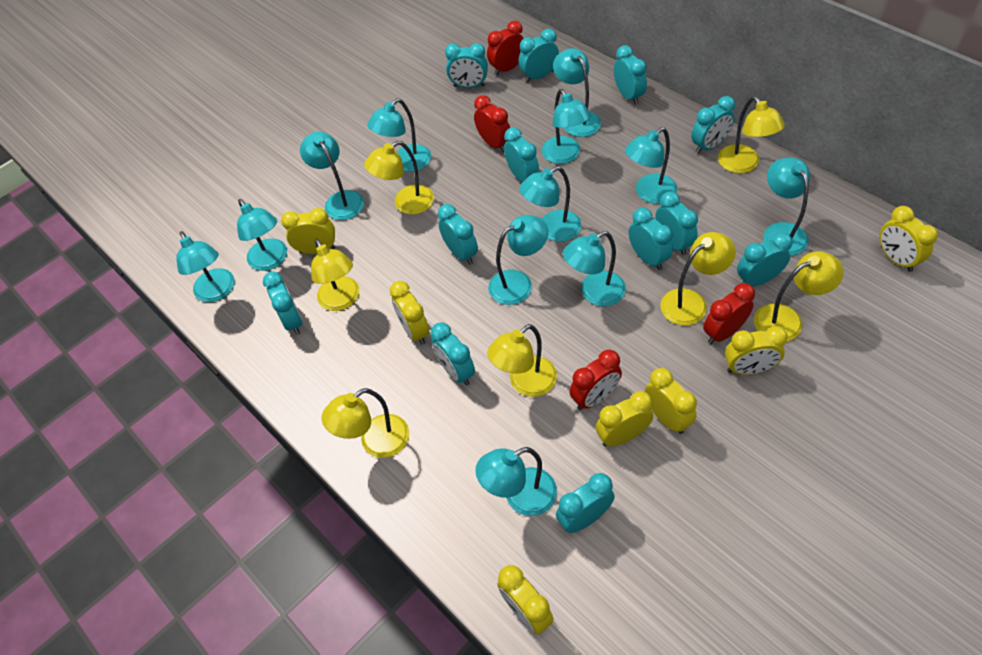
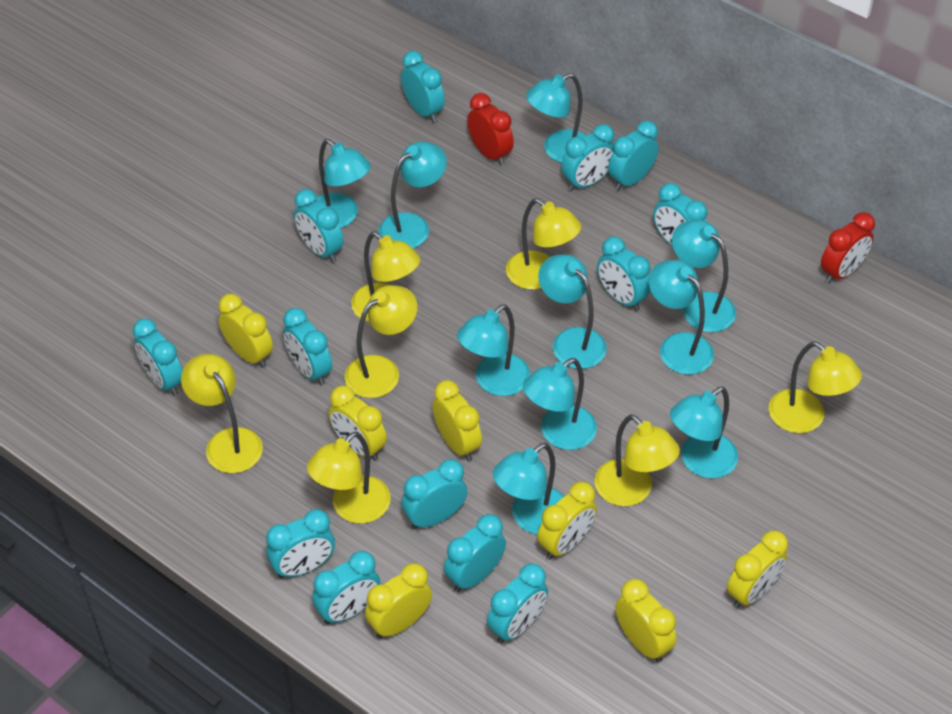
red clock: 4 -> 2
turquoise clock: 12 -> 13
turquoise lamp: 12 -> 10

